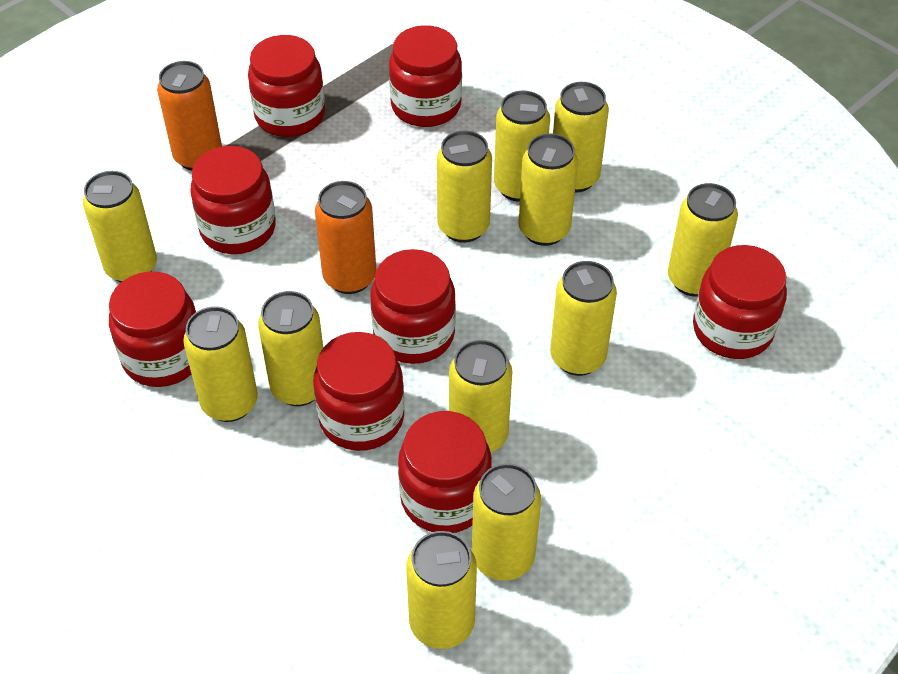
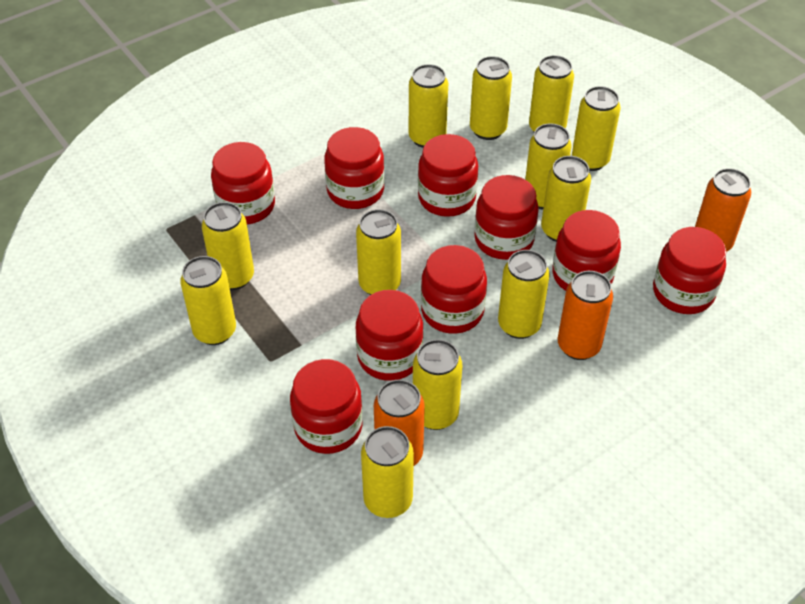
orange can: 2 -> 3
red jar: 8 -> 9

